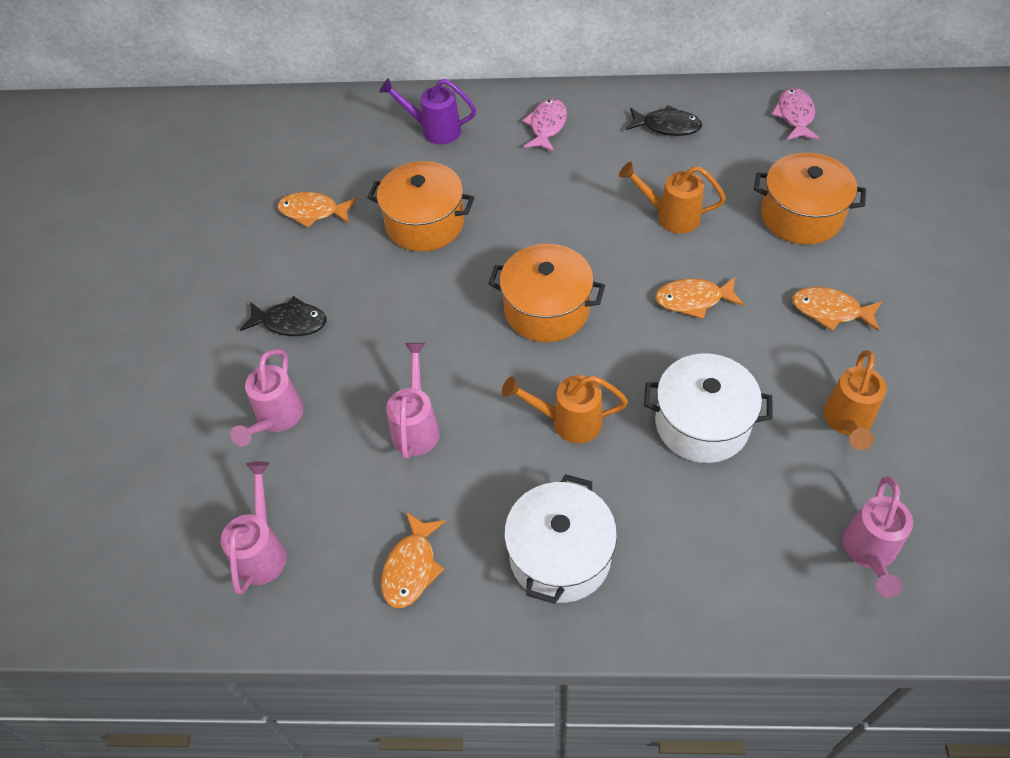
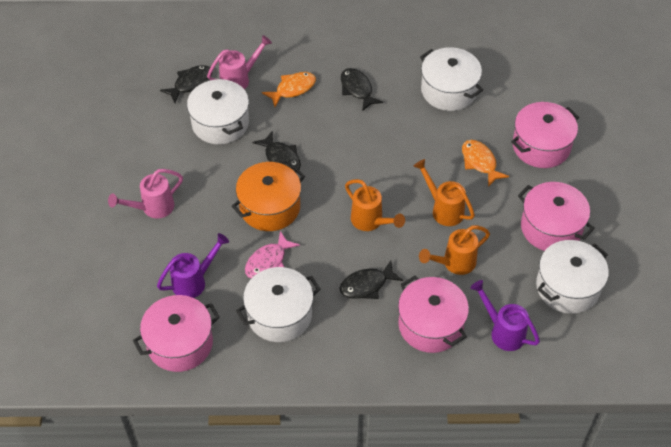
black fish: 2 -> 4
orange fish: 4 -> 2
orange pot: 3 -> 1
pink fish: 2 -> 1
pink pot: 0 -> 4
pink watering can: 4 -> 2
purple watering can: 1 -> 2
white pot: 2 -> 4

